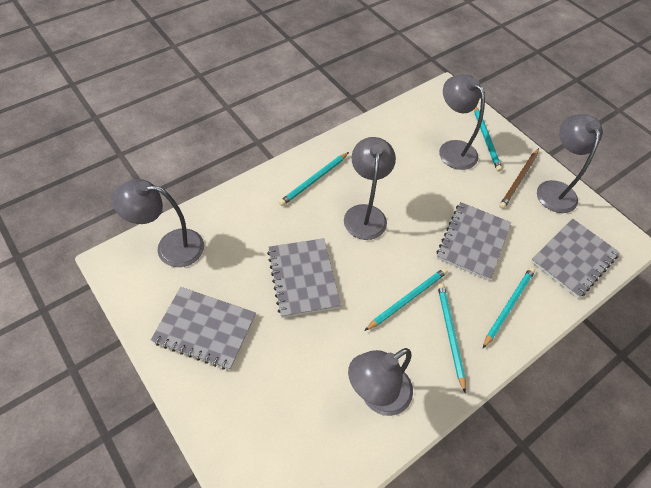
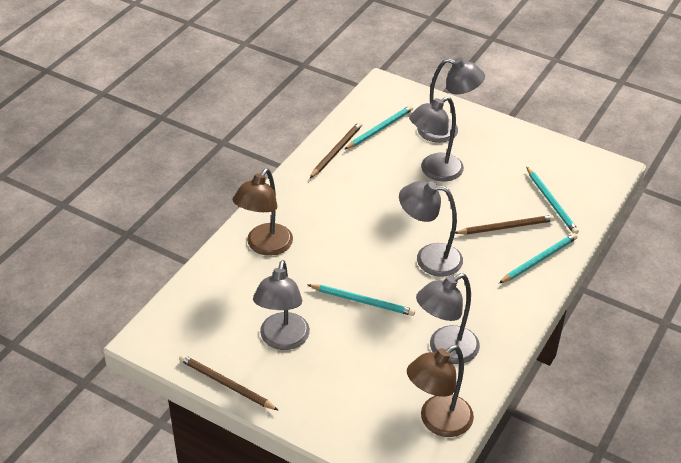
brown lamp: 0 -> 2
brown pencil: 1 -> 3
grey notebook: 4 -> 0
turquoise pencil: 5 -> 4

